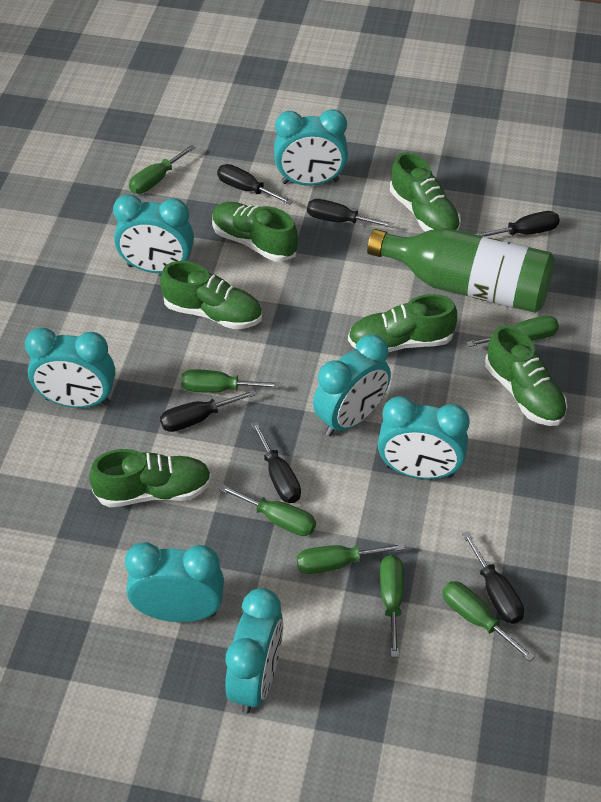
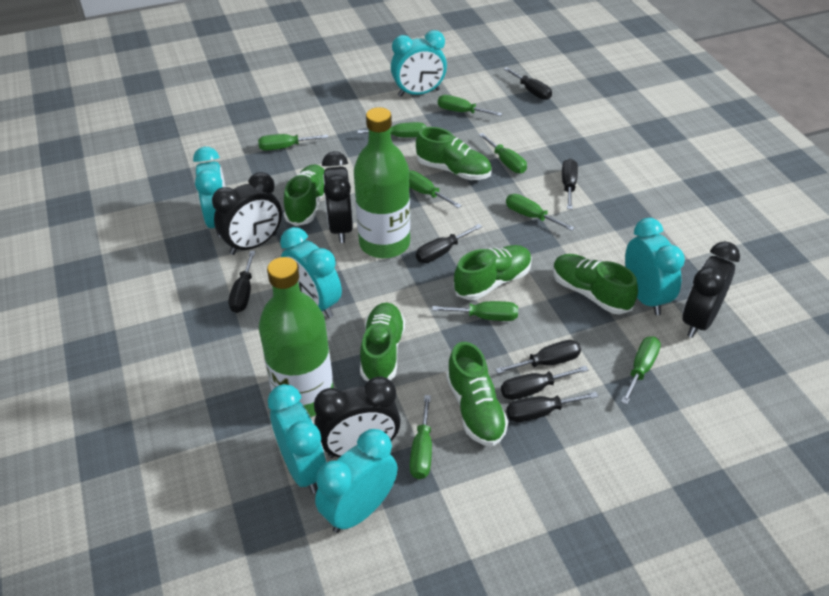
black clock: 0 -> 4
black screwdriver: 6 -> 7
green bottle: 1 -> 2
green screwdriver: 7 -> 9
turquoise clock: 7 -> 6

